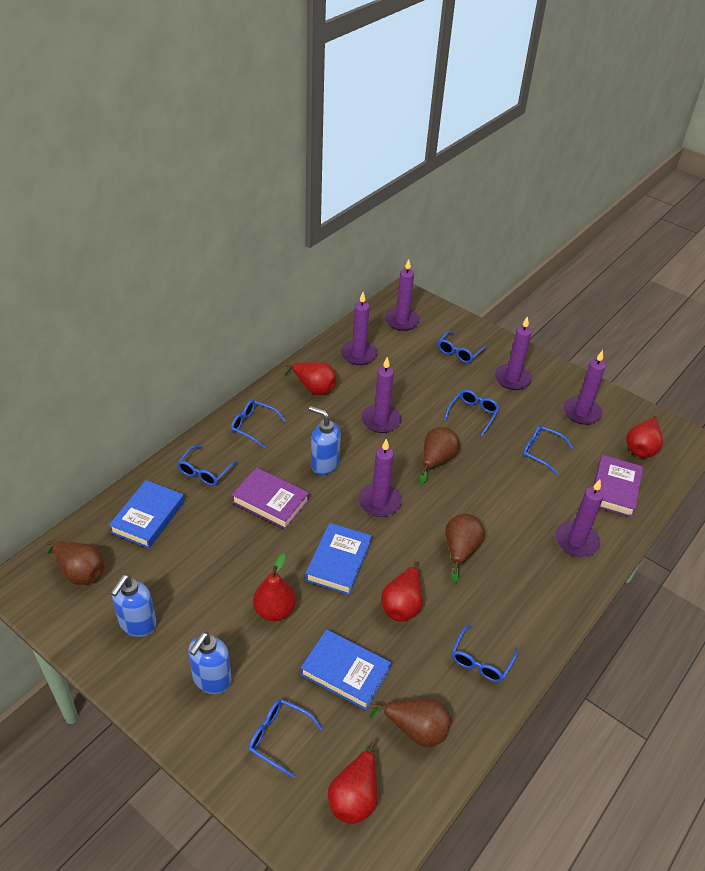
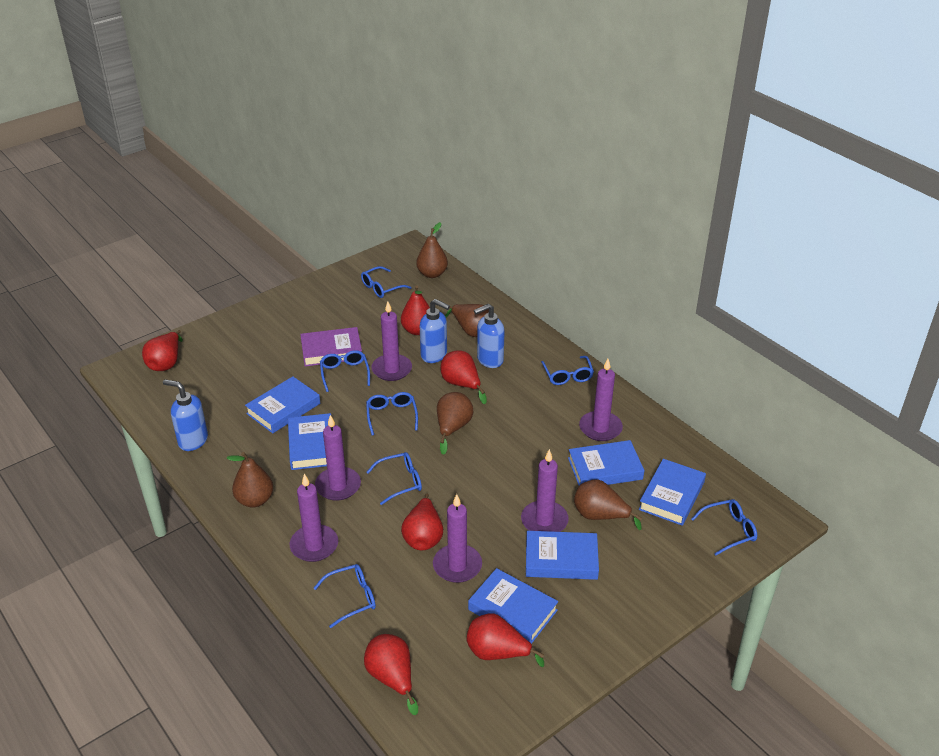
blue book: 3 -> 6
brown pear: 4 -> 5
purple book: 2 -> 1
purple candle: 7 -> 6
red pear: 5 -> 6

